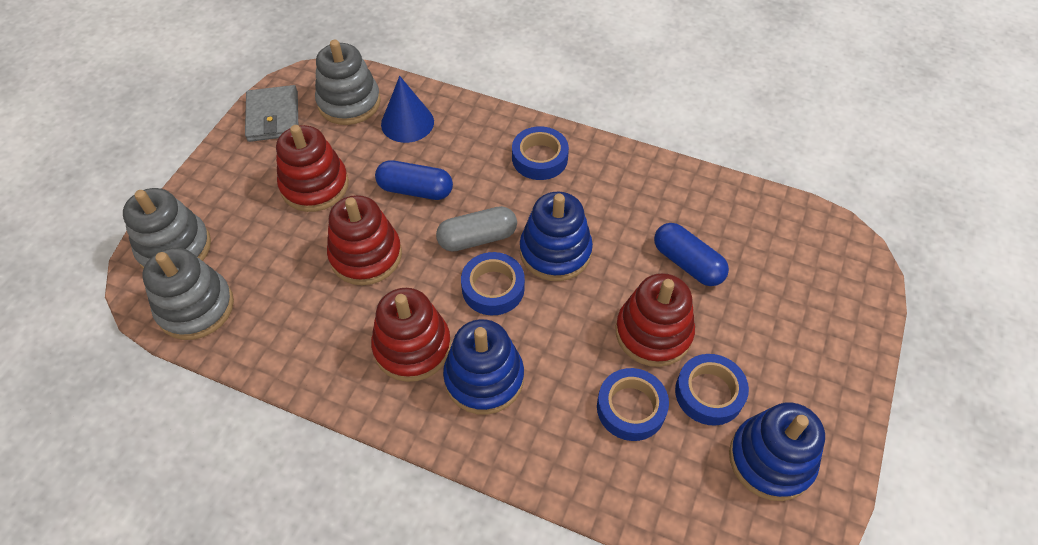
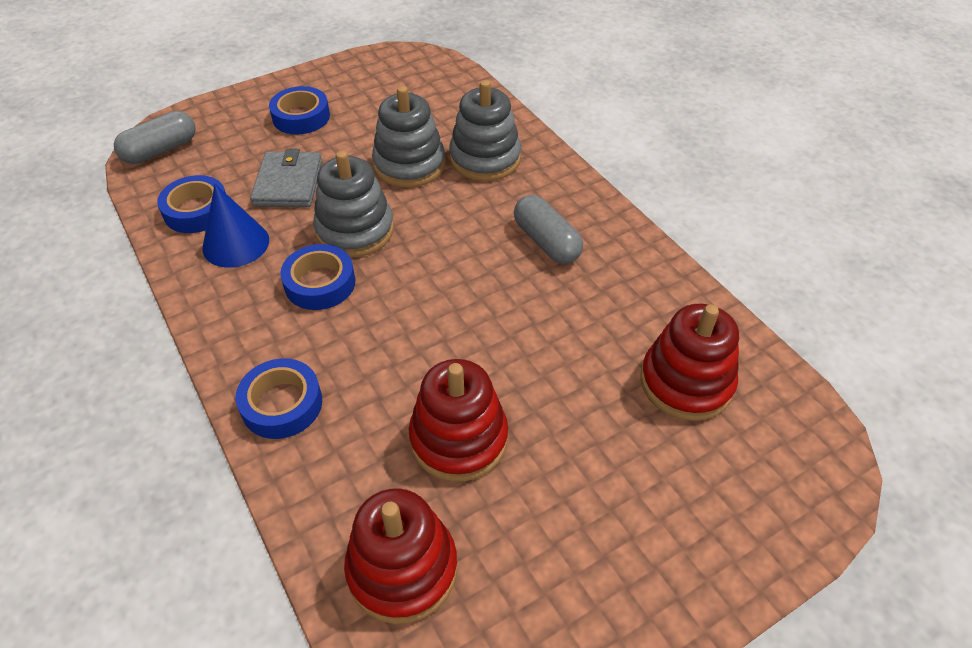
blue capsule: 2 -> 0
blue stacking toy: 3 -> 0
grey capsule: 1 -> 2
red stacking toy: 4 -> 3

